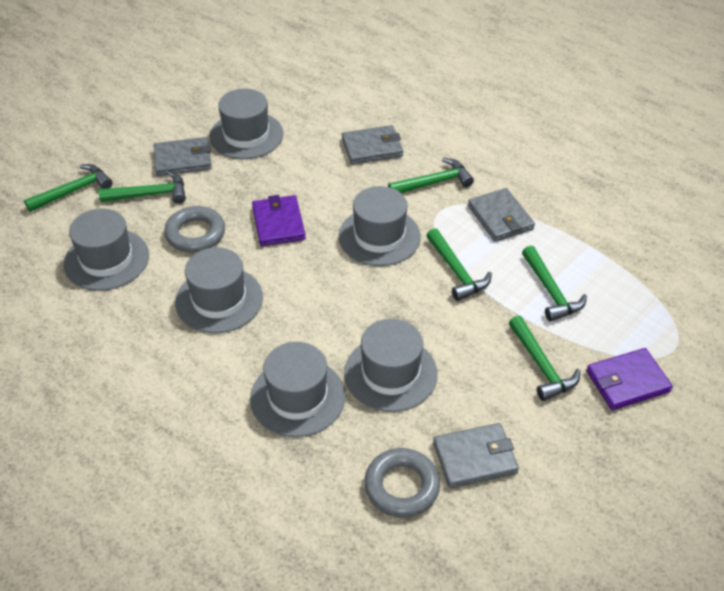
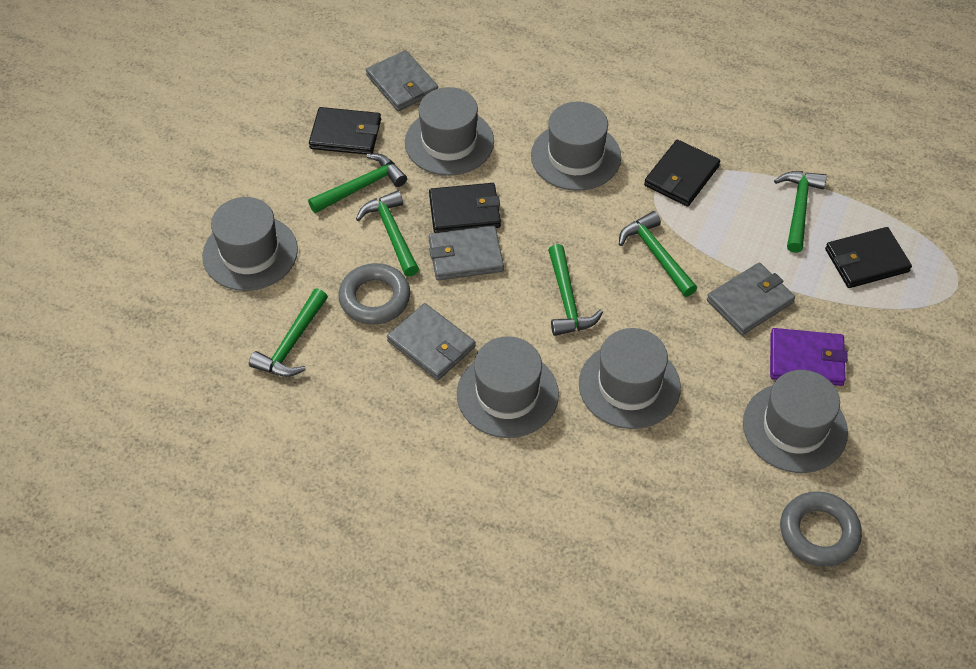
black wallet: 0 -> 4
purple wallet: 2 -> 1

